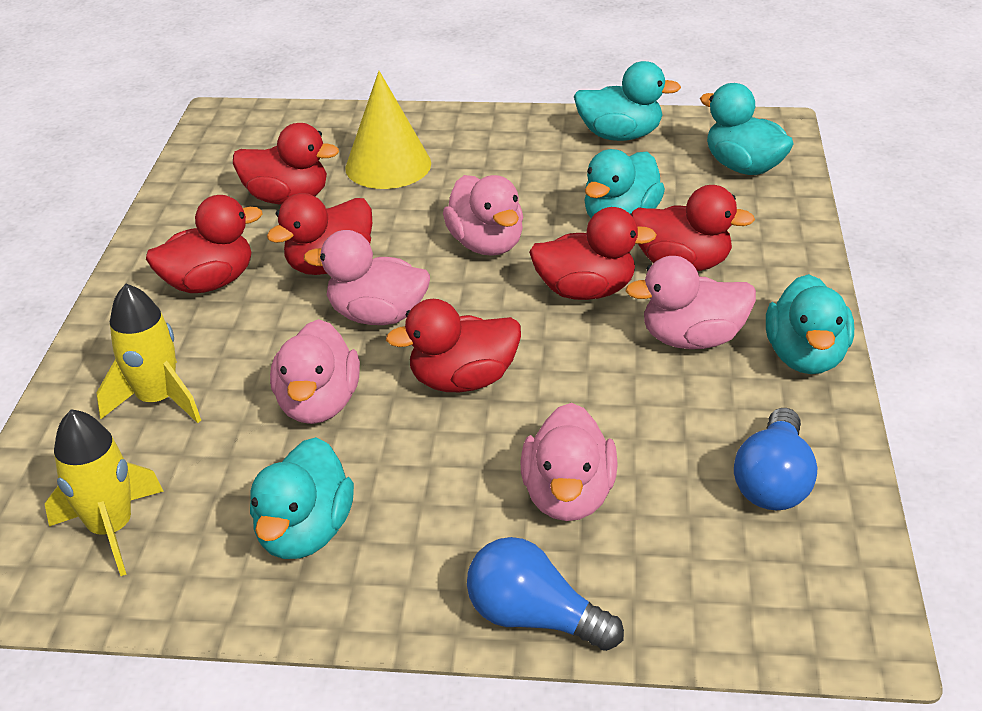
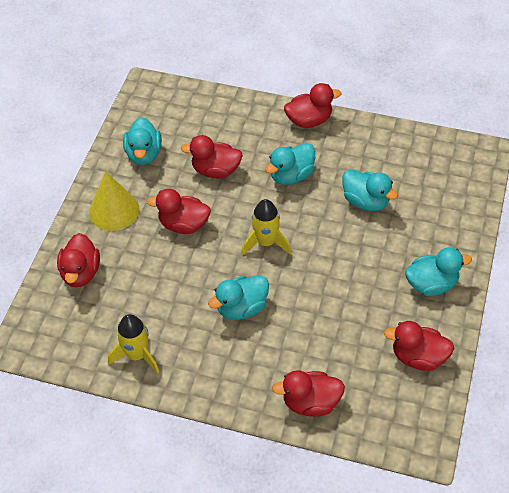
blue light bulb: 2 -> 0
pink duck: 5 -> 0

